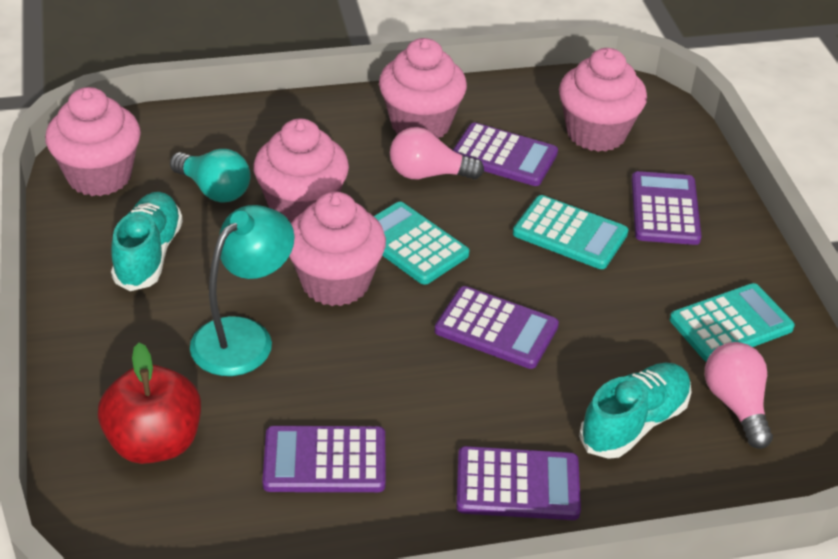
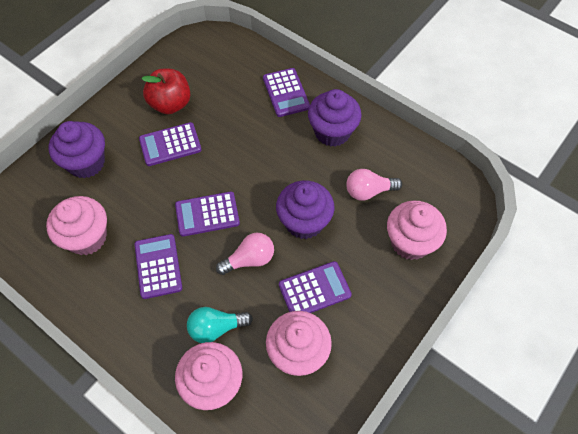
pink cupcake: 5 -> 4
purple cupcake: 0 -> 3
turquoise calculator: 3 -> 0
turquoise lamp: 1 -> 0
turquoise shoe: 2 -> 0

